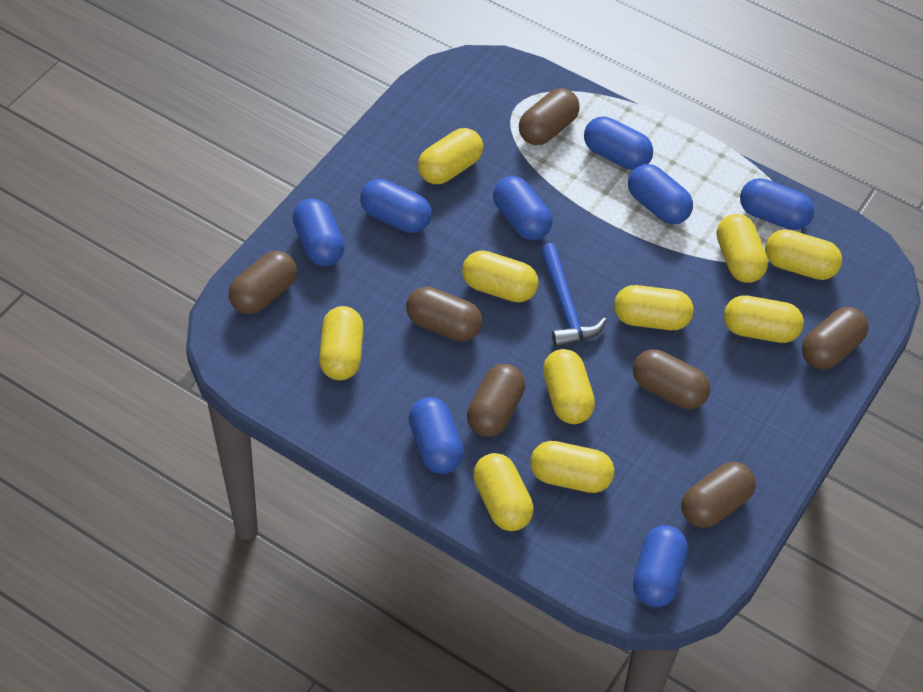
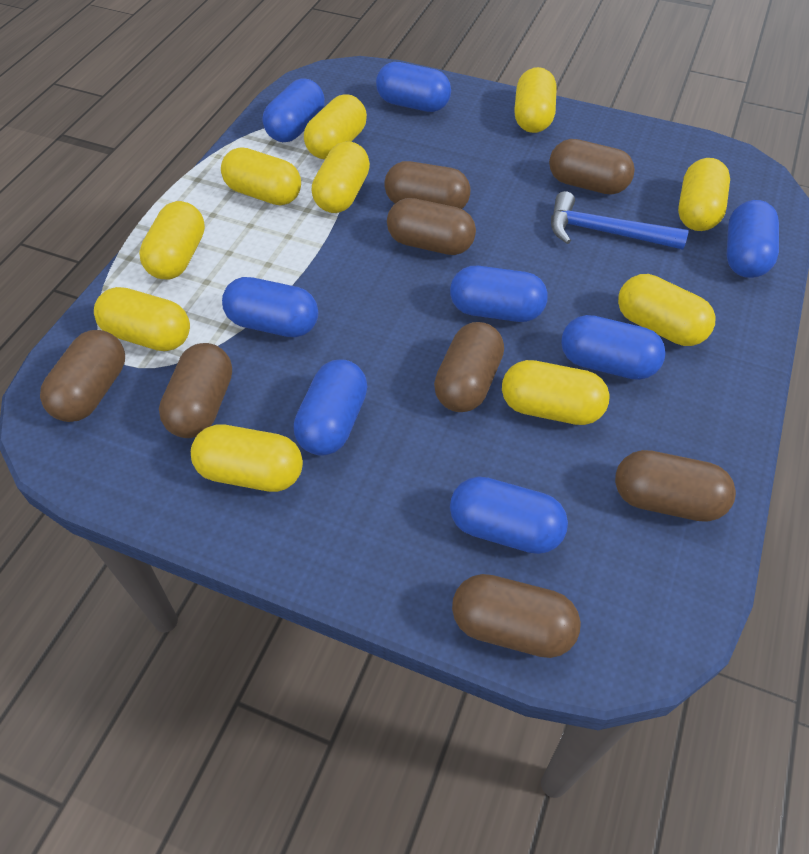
brown capsule: 7 -> 8

